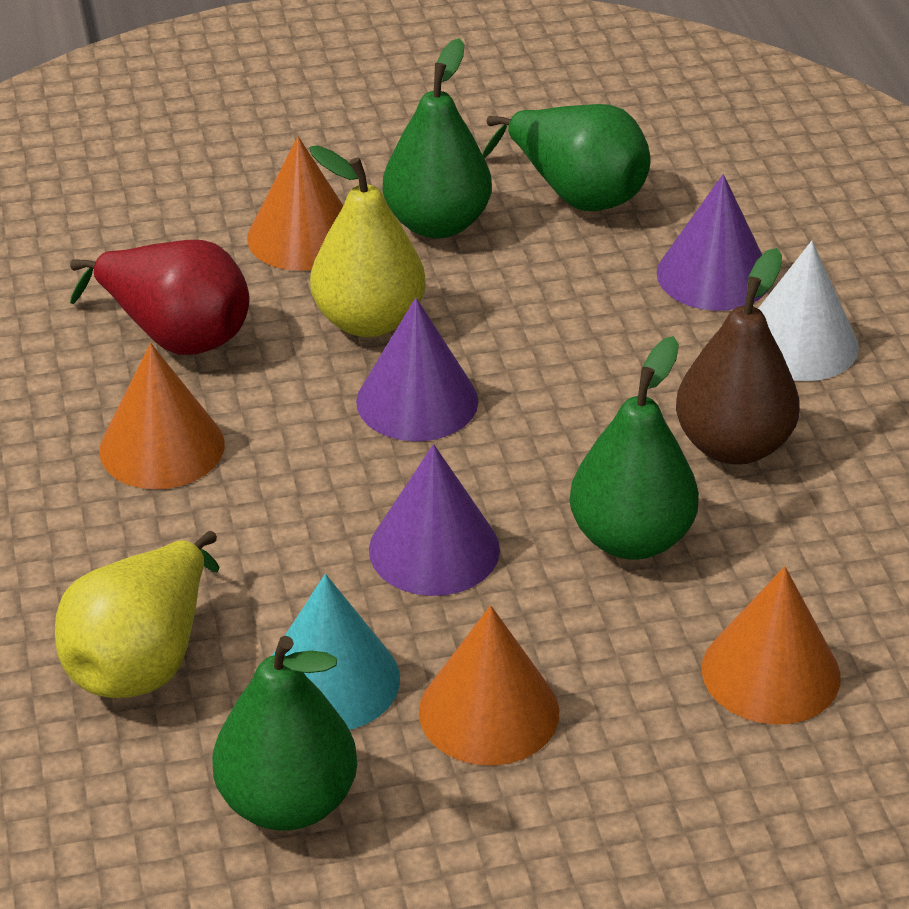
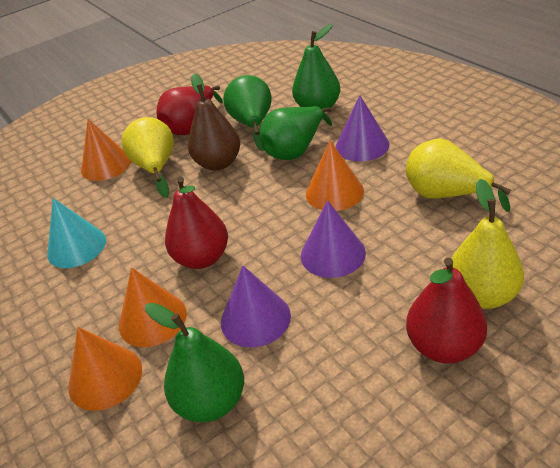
red pear: 1 -> 3
white cone: 1 -> 0
yellow pear: 2 -> 3

